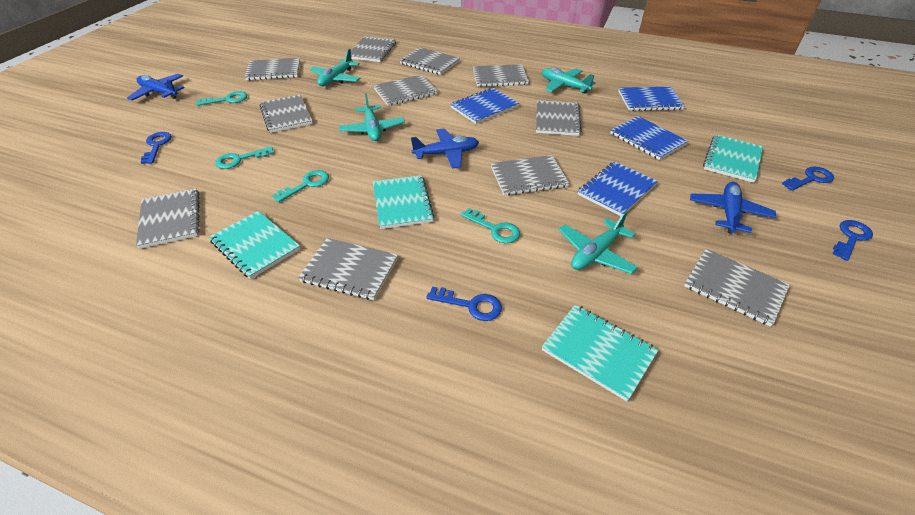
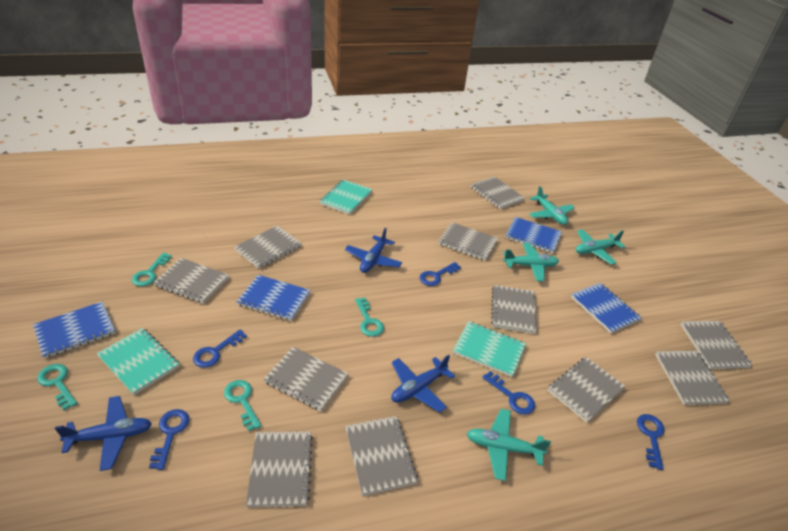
blue key: 4 -> 5
turquoise notebook: 4 -> 3

